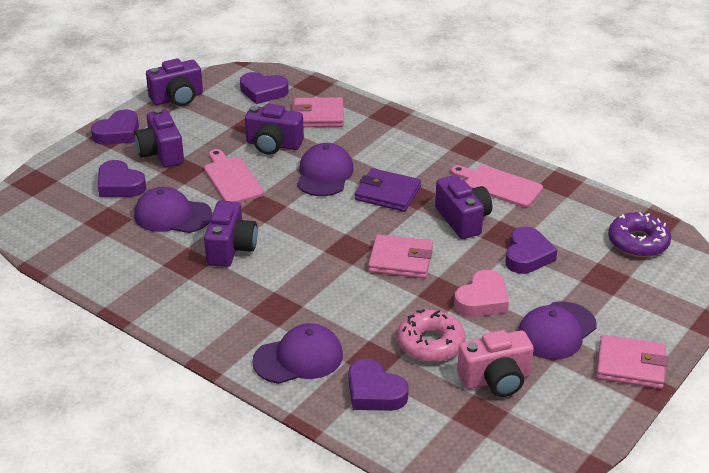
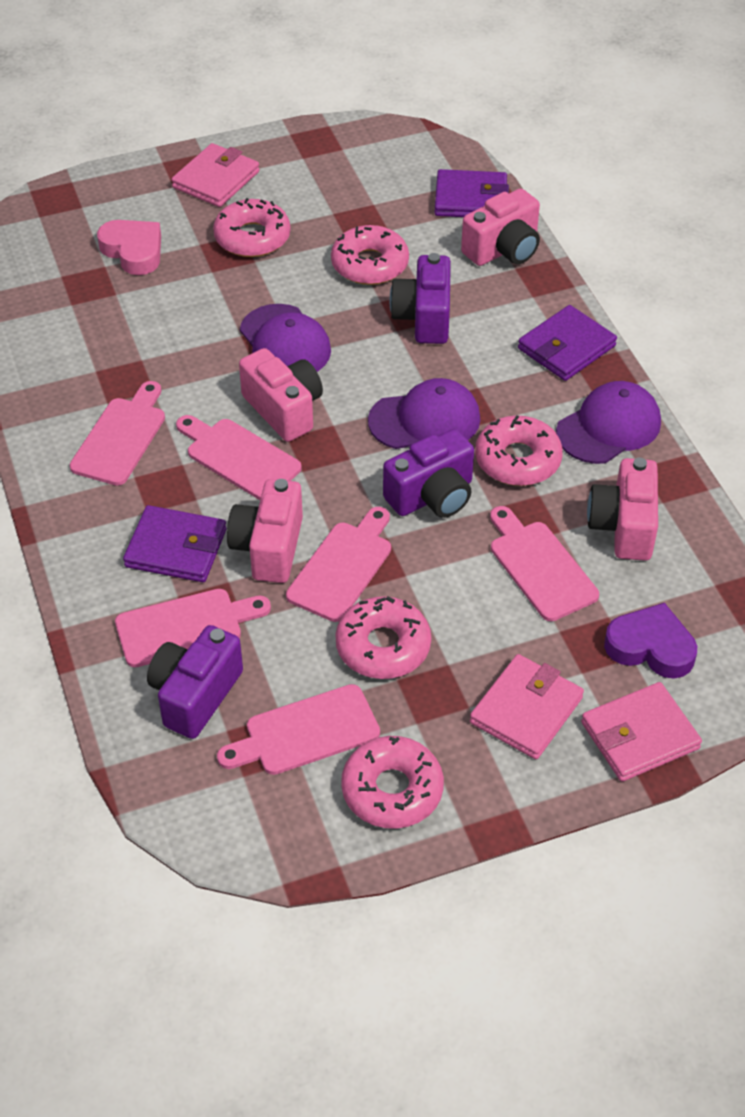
pink camera: 1 -> 4
pink cutting board: 2 -> 6
pink donut: 1 -> 5
purple camera: 5 -> 3
purple cap: 4 -> 3
purple donut: 1 -> 0
purple heart: 5 -> 1
purple wallet: 1 -> 3

